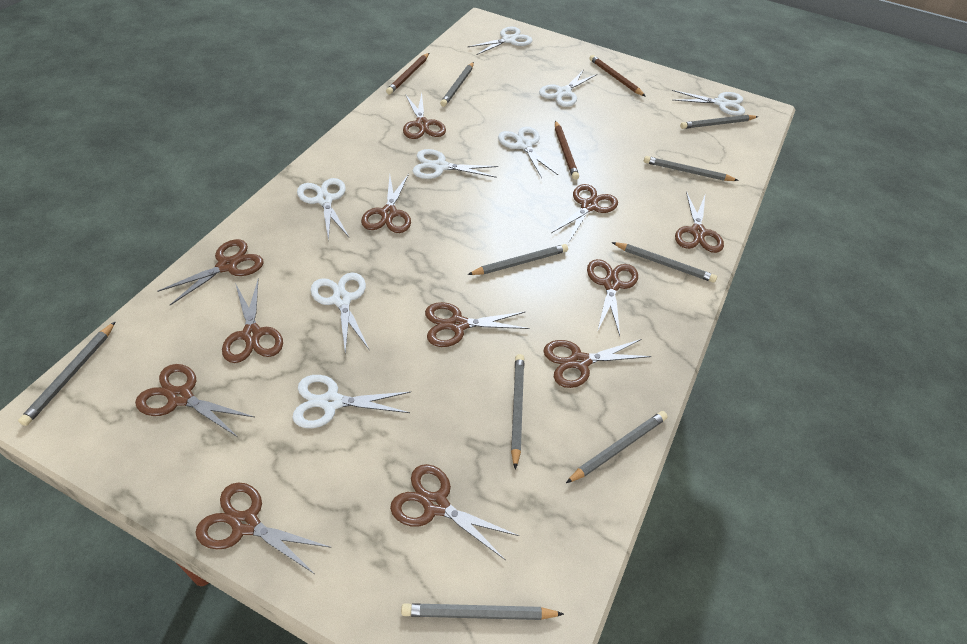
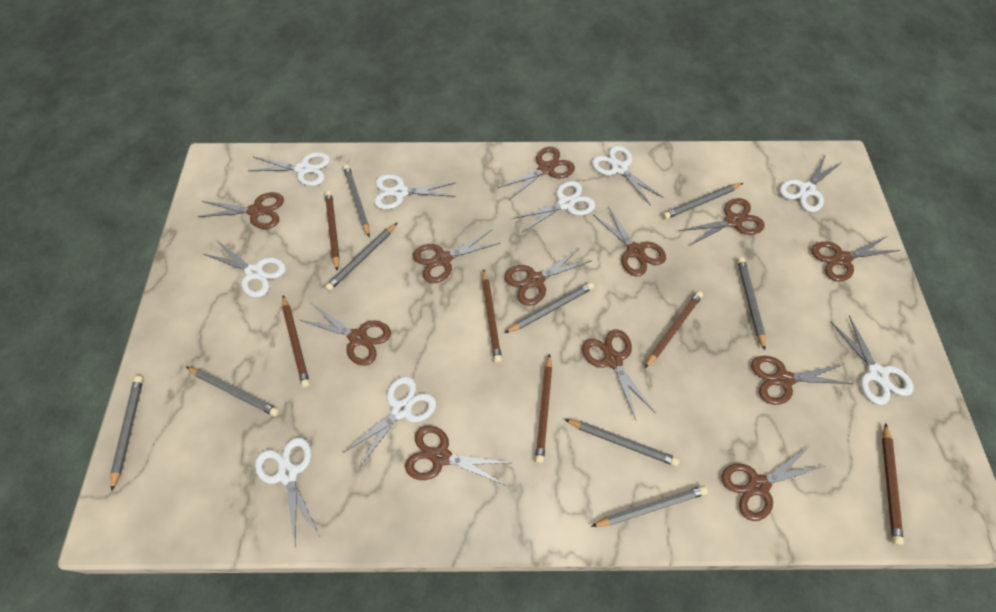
brown pencil: 3 -> 6
white scissors: 8 -> 9

